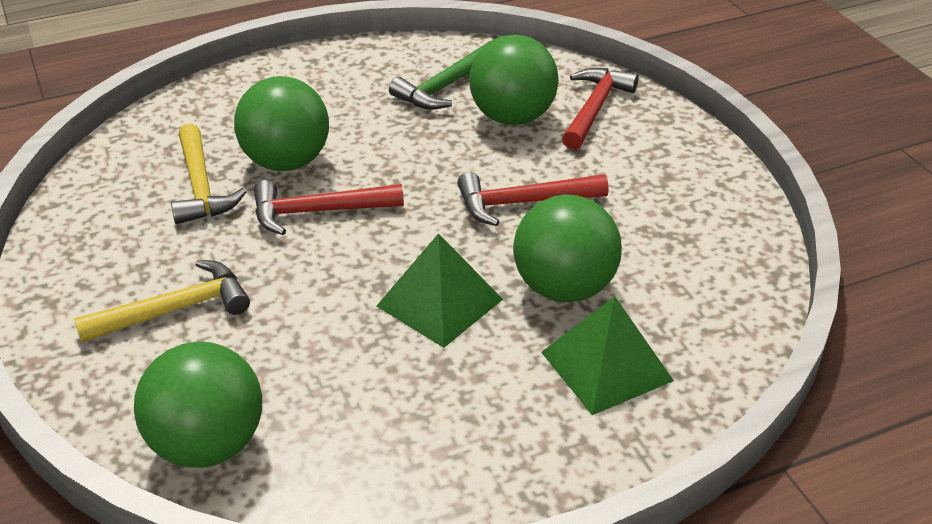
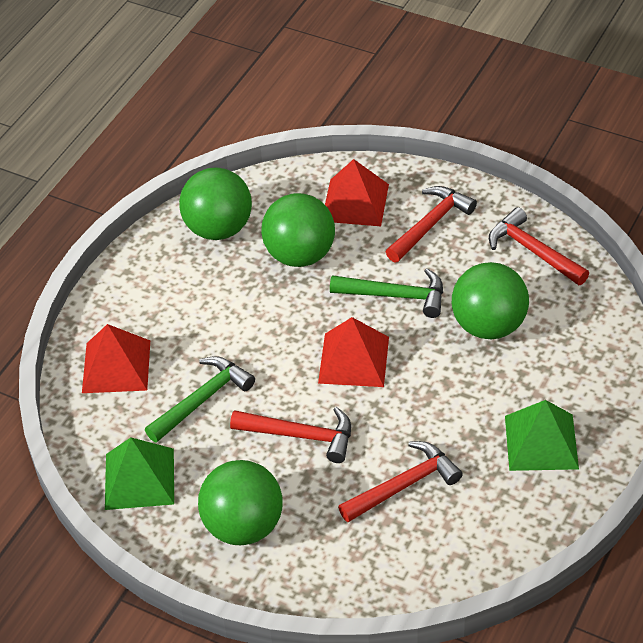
green hammer: 1 -> 2
red hammer: 3 -> 4
red pyramid: 0 -> 3
yellow hammer: 2 -> 0

